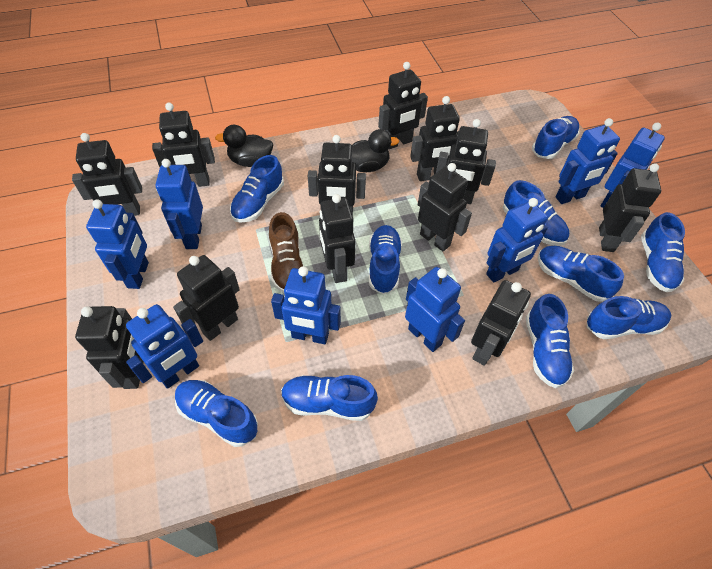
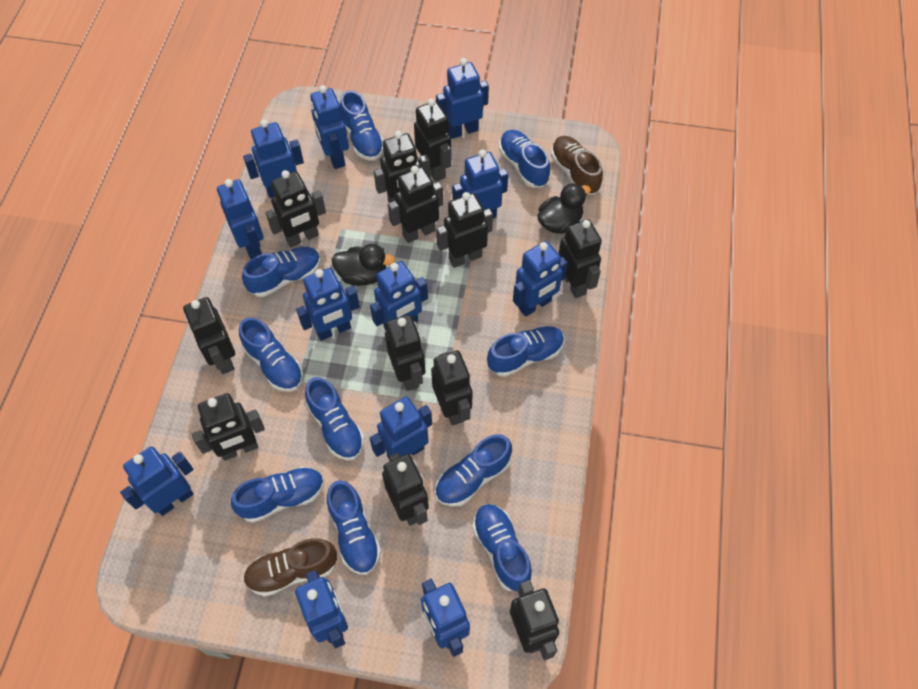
blue robot: 8 -> 12
brown shoe: 1 -> 2

